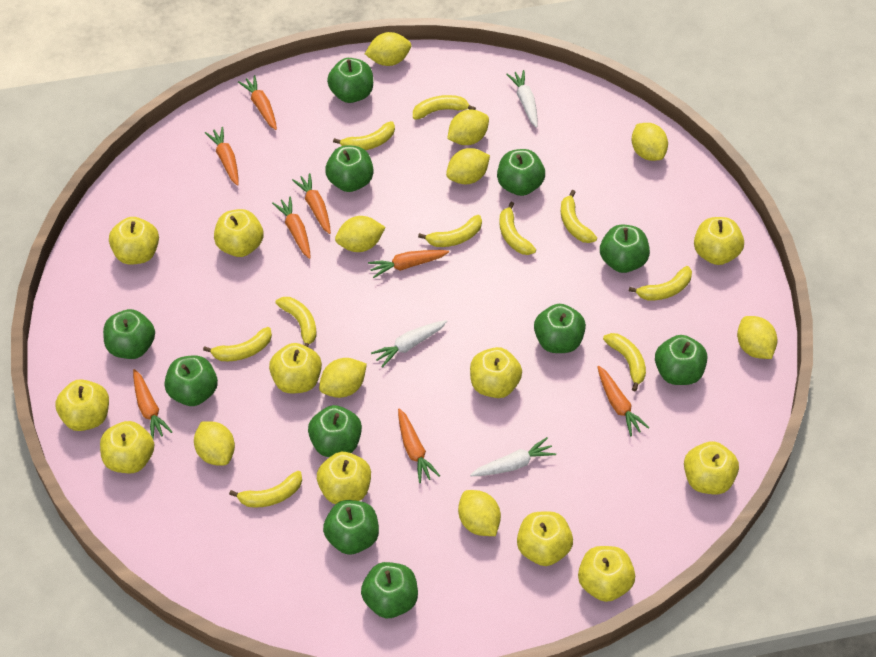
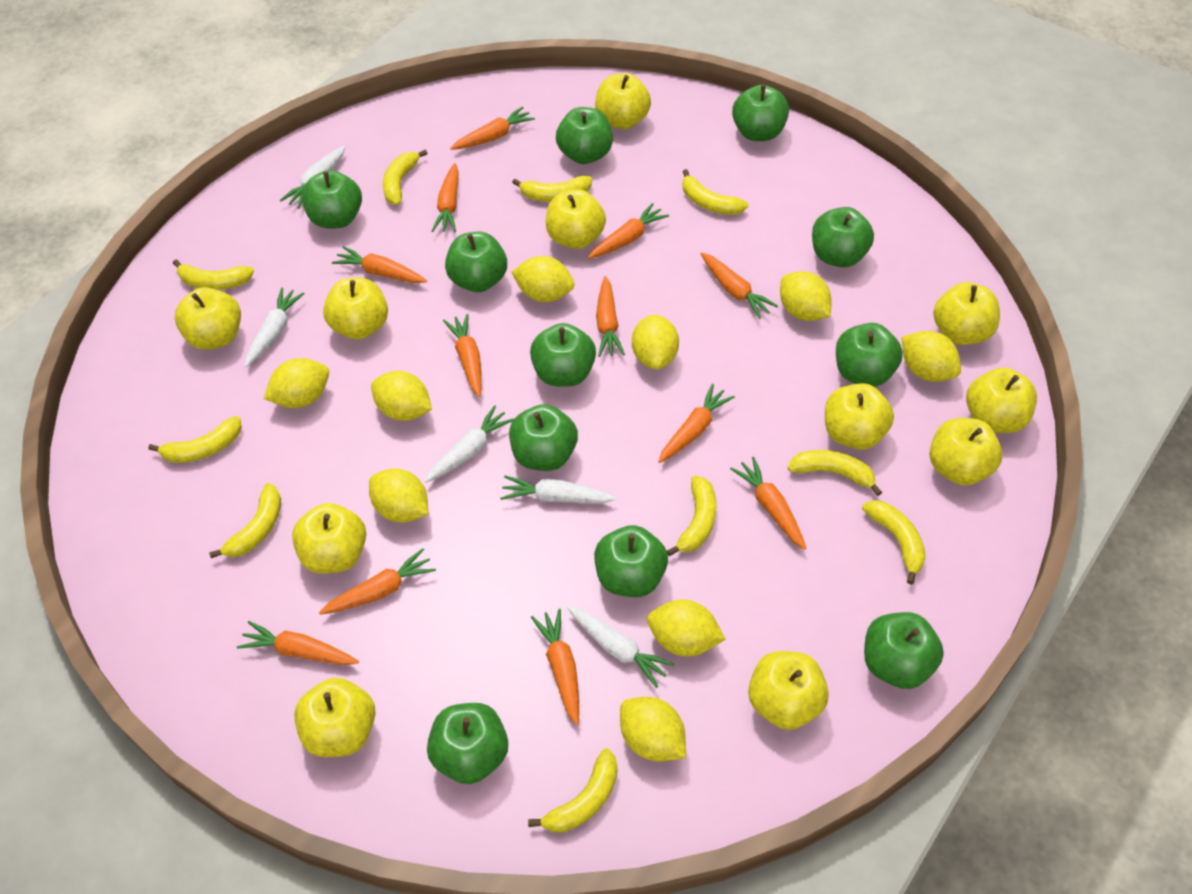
orange carrot: 8 -> 12
white carrot: 3 -> 5

